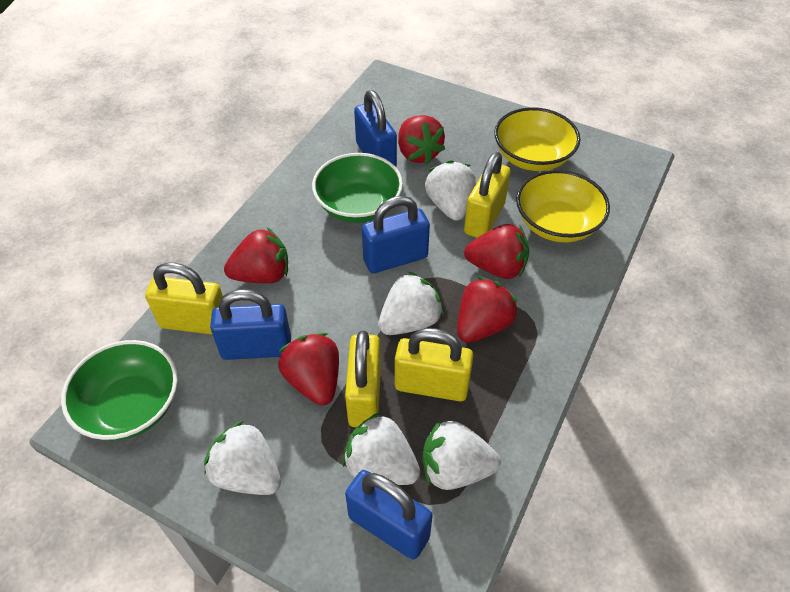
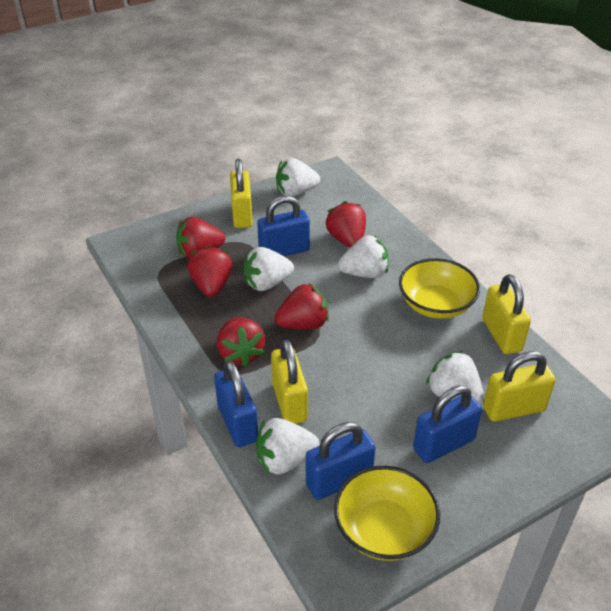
green bowl: 2 -> 0

